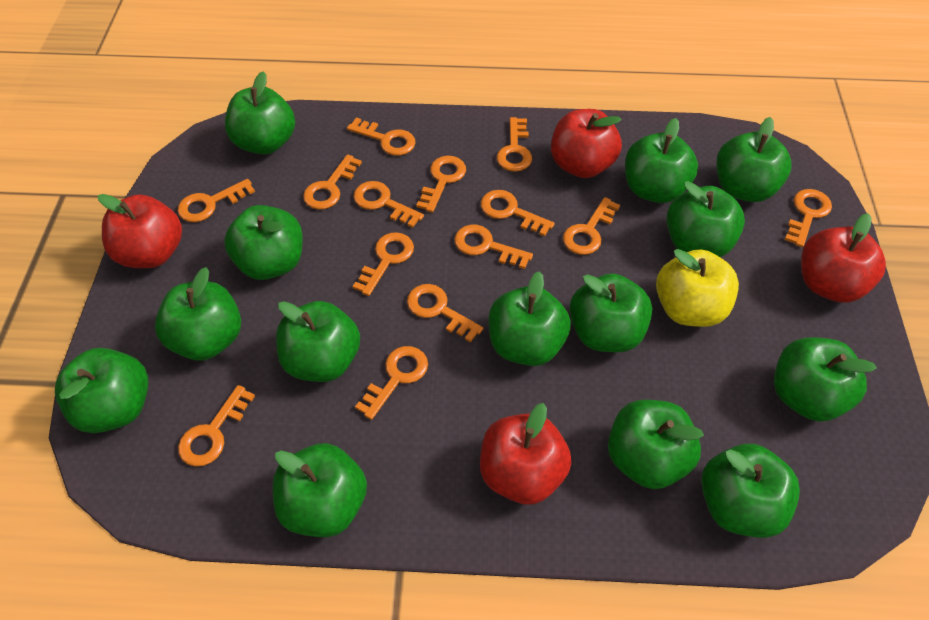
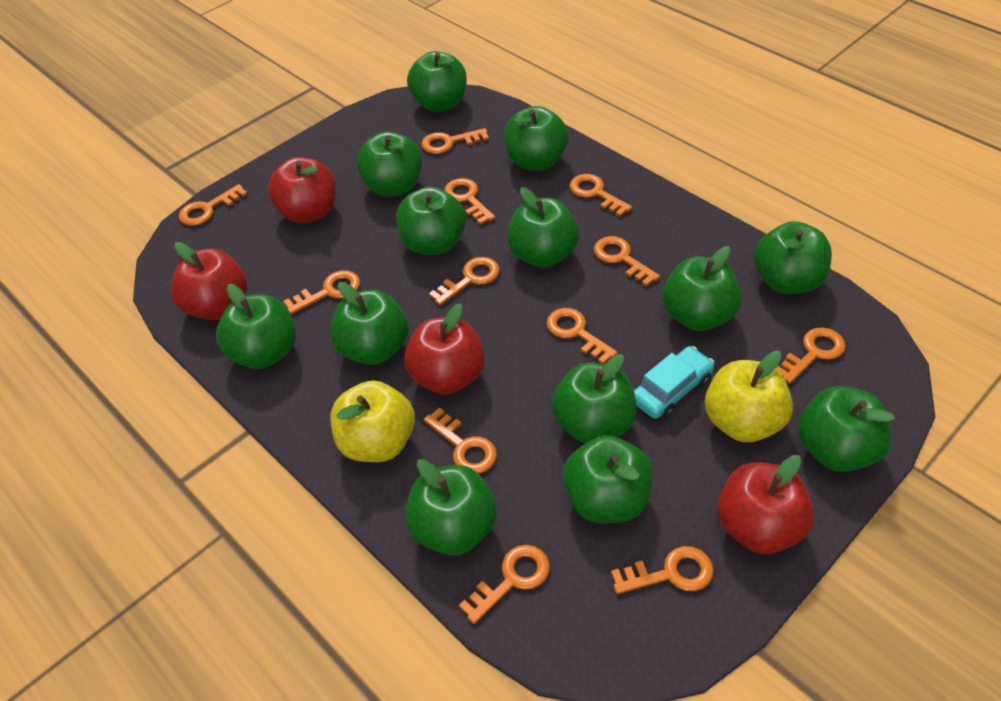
green apple: 14 -> 13
orange key: 14 -> 12
turquoise car: 0 -> 1
yellow apple: 1 -> 2

